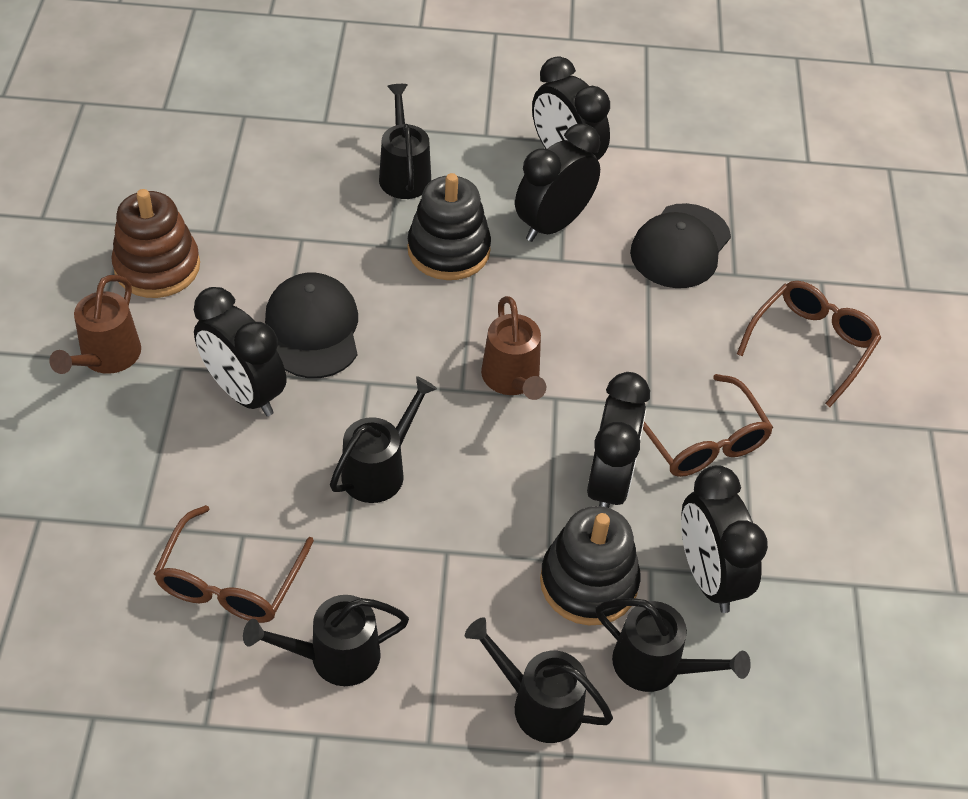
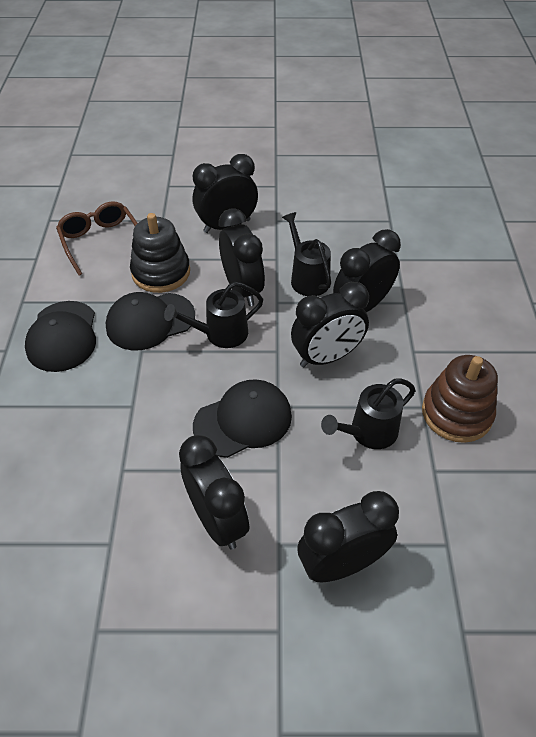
black cap: 2 -> 3
black clock: 5 -> 6
black stacking toy: 2 -> 1
black watering can: 5 -> 3
brown glasses: 3 -> 1
brown watering can: 2 -> 0

